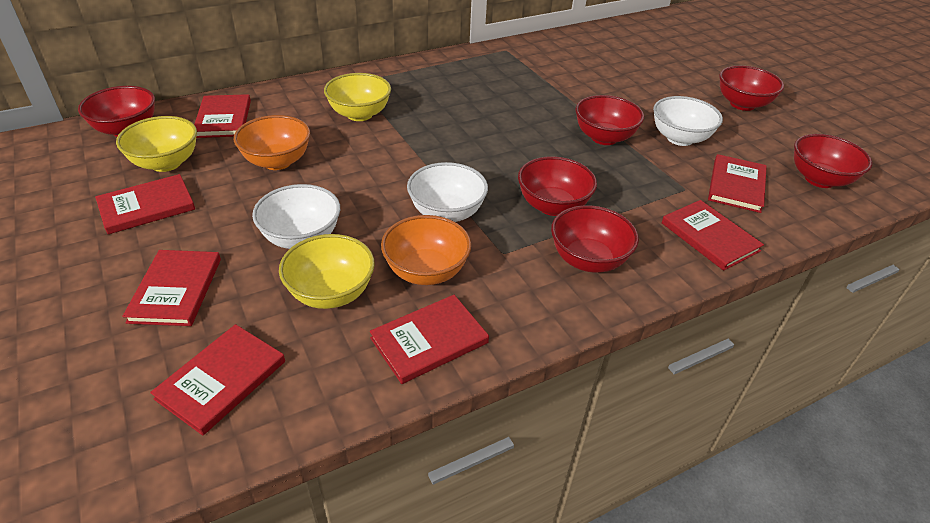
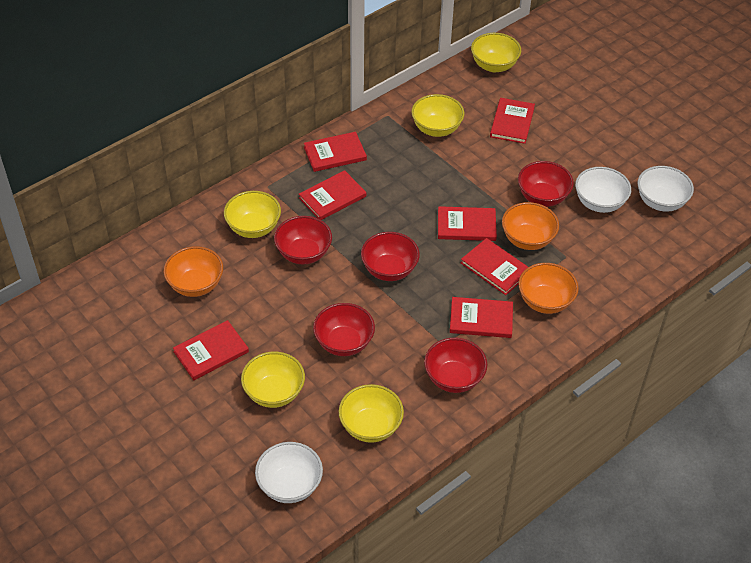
orange bowl: 2 -> 3
red bowl: 6 -> 5
yellow bowl: 3 -> 5

